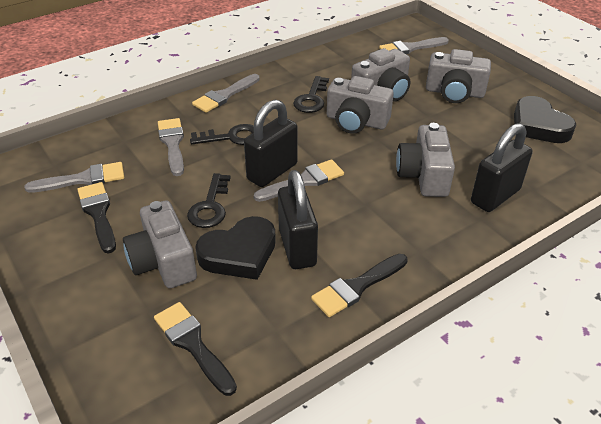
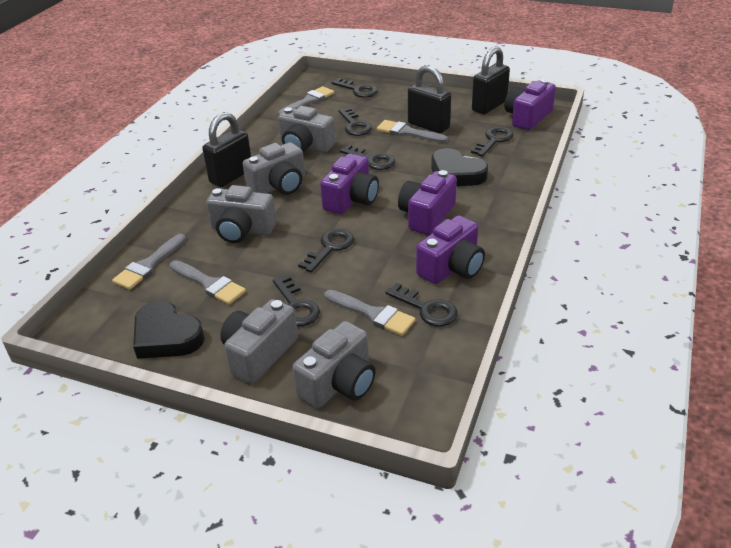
black brush: 3 -> 0
black key: 3 -> 7
purple camera: 0 -> 4

